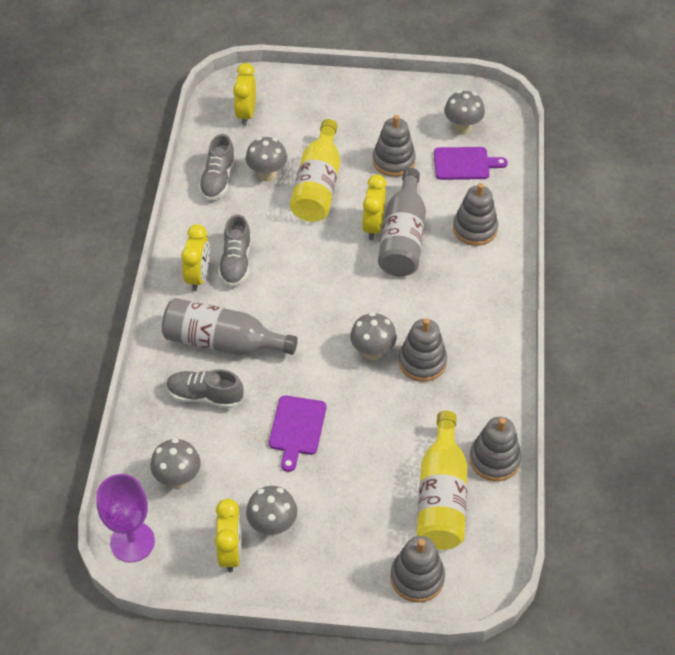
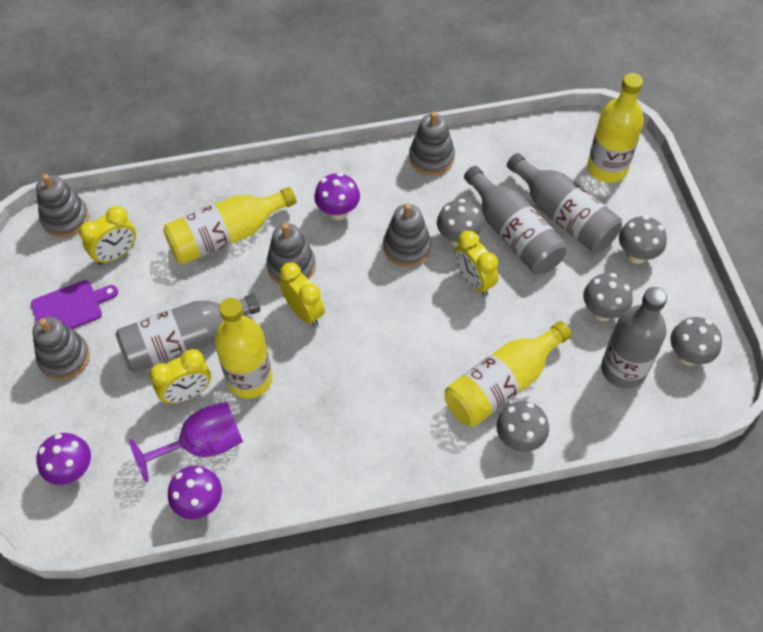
grey bottle: 2 -> 4
grey shoe: 3 -> 0
purple cutting board: 2 -> 1
purple mushroom: 0 -> 3
yellow bottle: 2 -> 4

